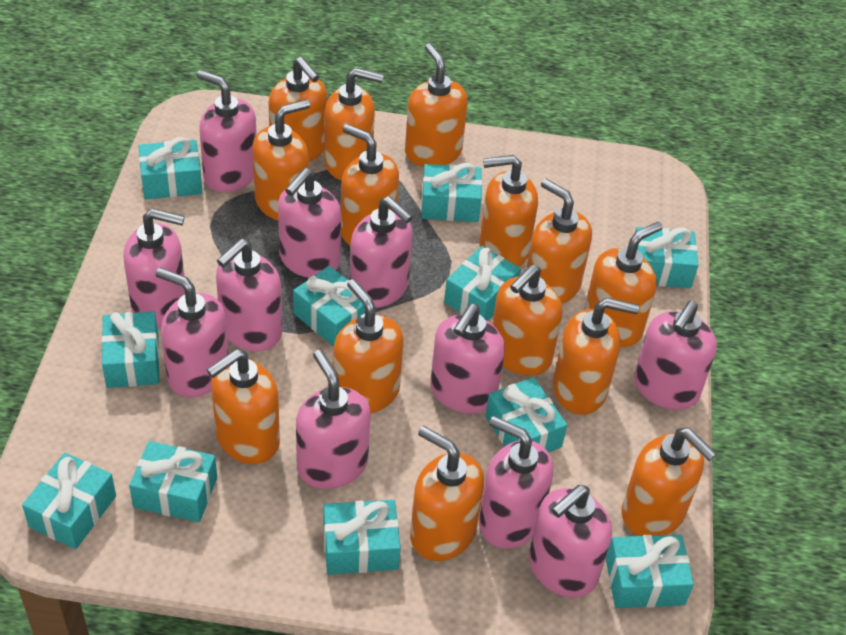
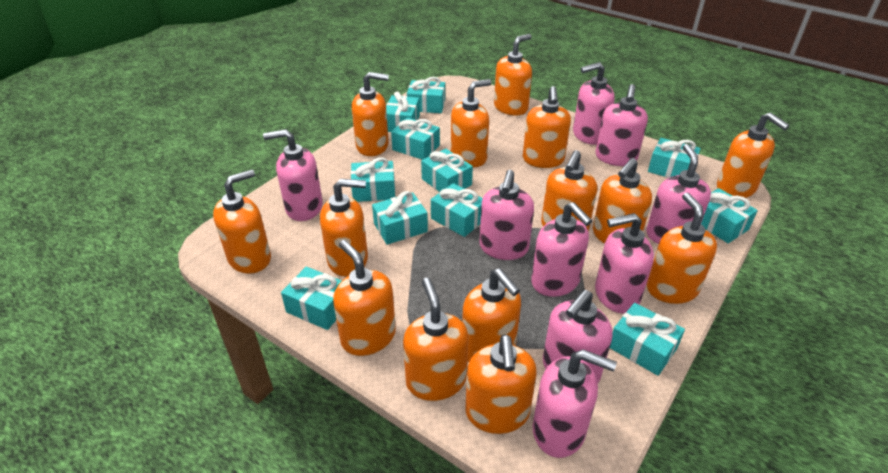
pink soap dispenser: 11 -> 9

